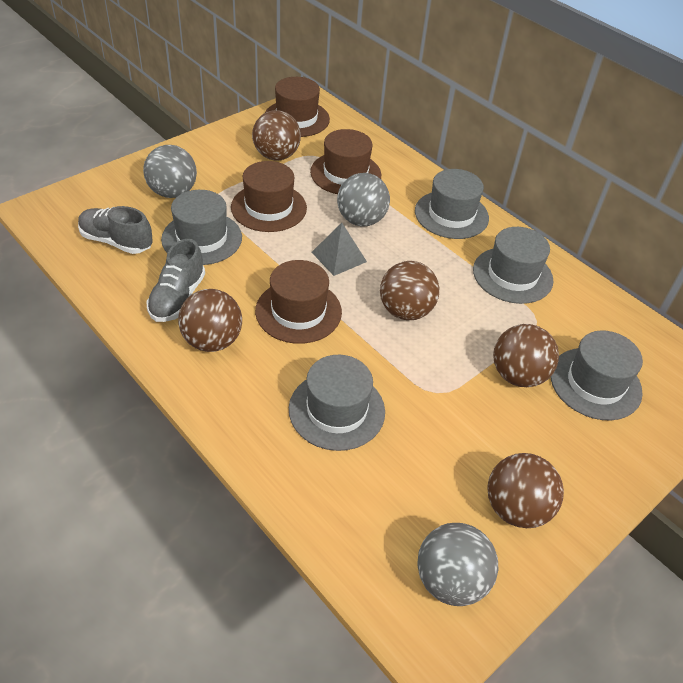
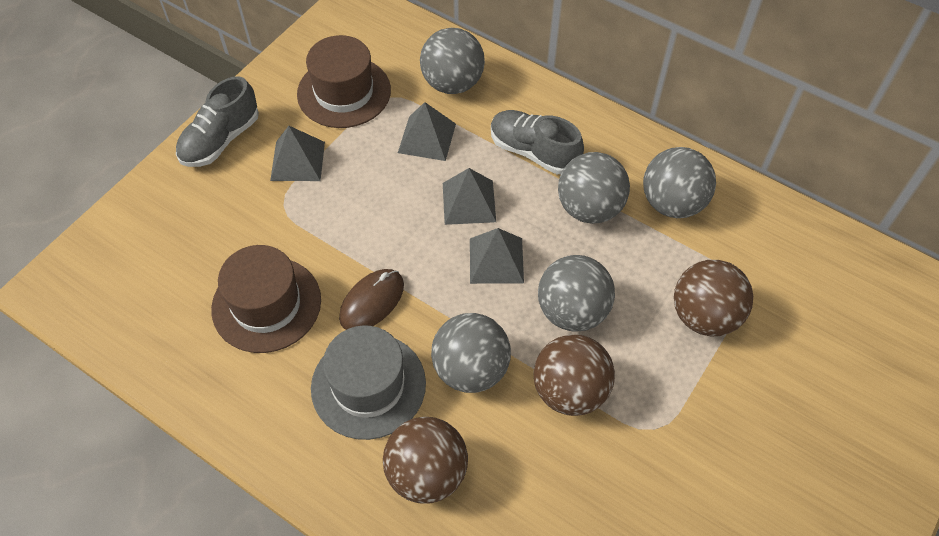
brown ball: 5 -> 3
brown hat: 4 -> 2
brown mouse: 0 -> 1
grey ball: 3 -> 5
grey hat: 5 -> 1
grey pyramid: 1 -> 4

